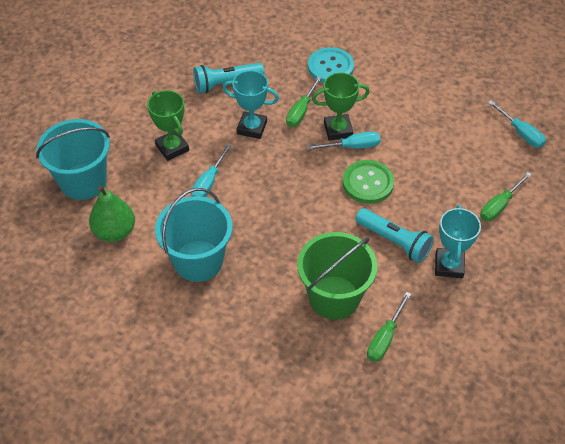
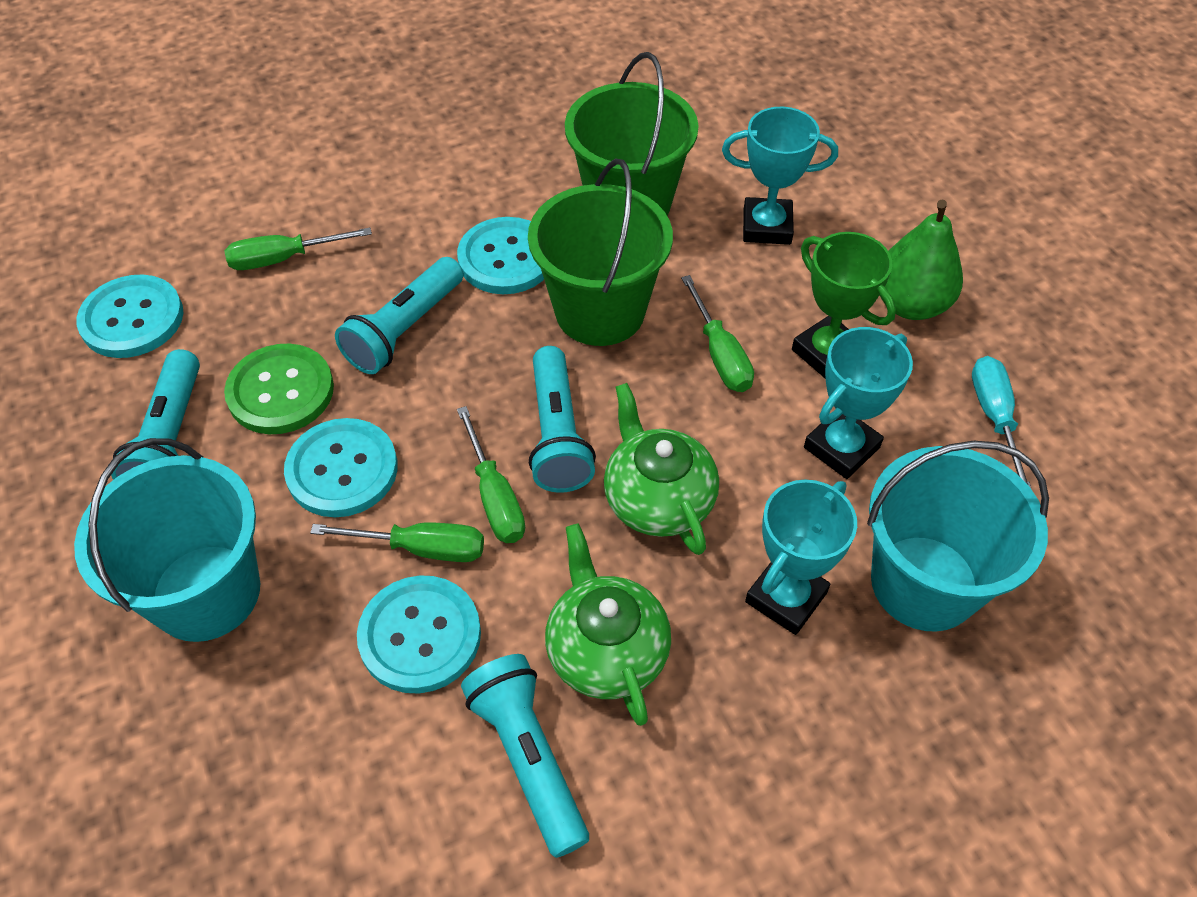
green bucket: 1 -> 2
green screwdriver: 3 -> 4
green teapot: 0 -> 2
green trophy: 2 -> 1
turquoise button: 1 -> 4
turquoise flashlight: 2 -> 4
turquoise screwdriver: 3 -> 1
turquoise trophy: 2 -> 3

